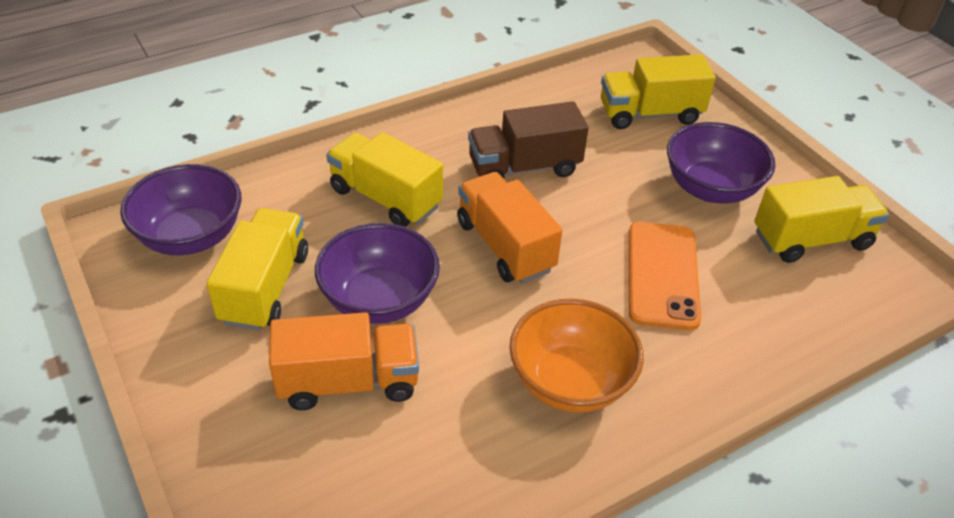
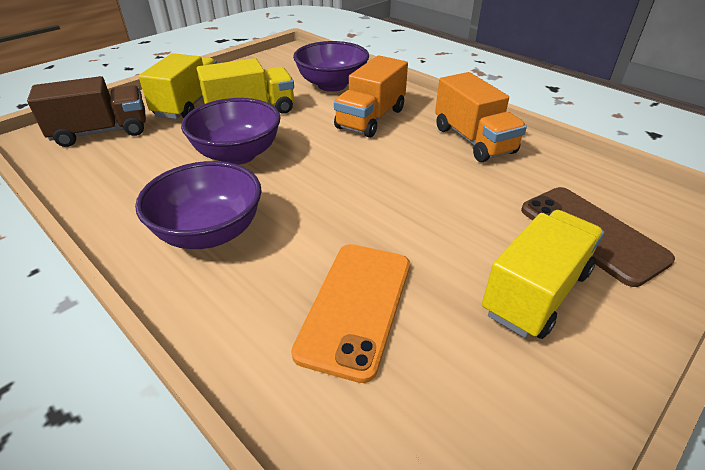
brown phone: 0 -> 1
orange bowl: 1 -> 0
yellow truck: 4 -> 3

